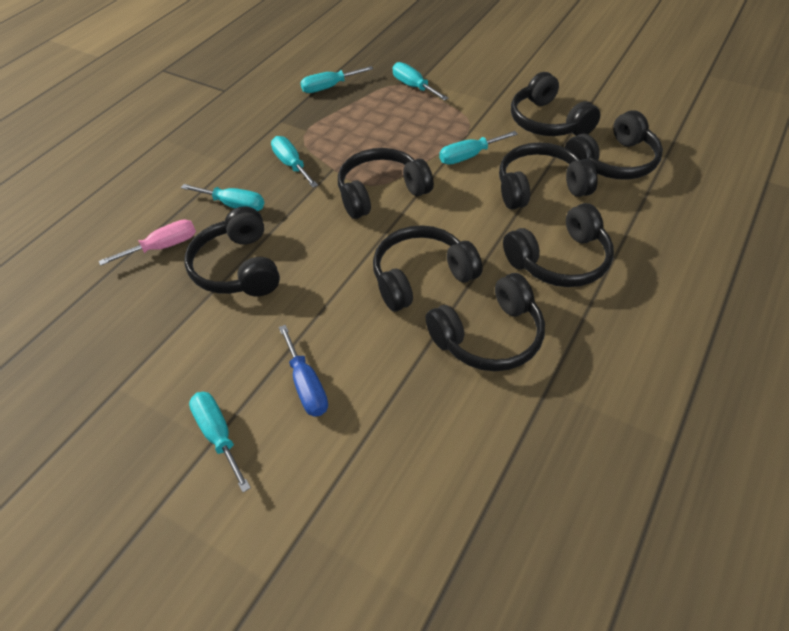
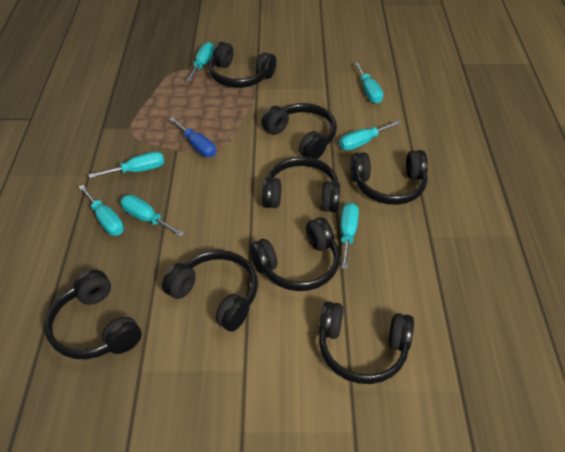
pink screwdriver: 1 -> 0
turquoise screwdriver: 6 -> 7

